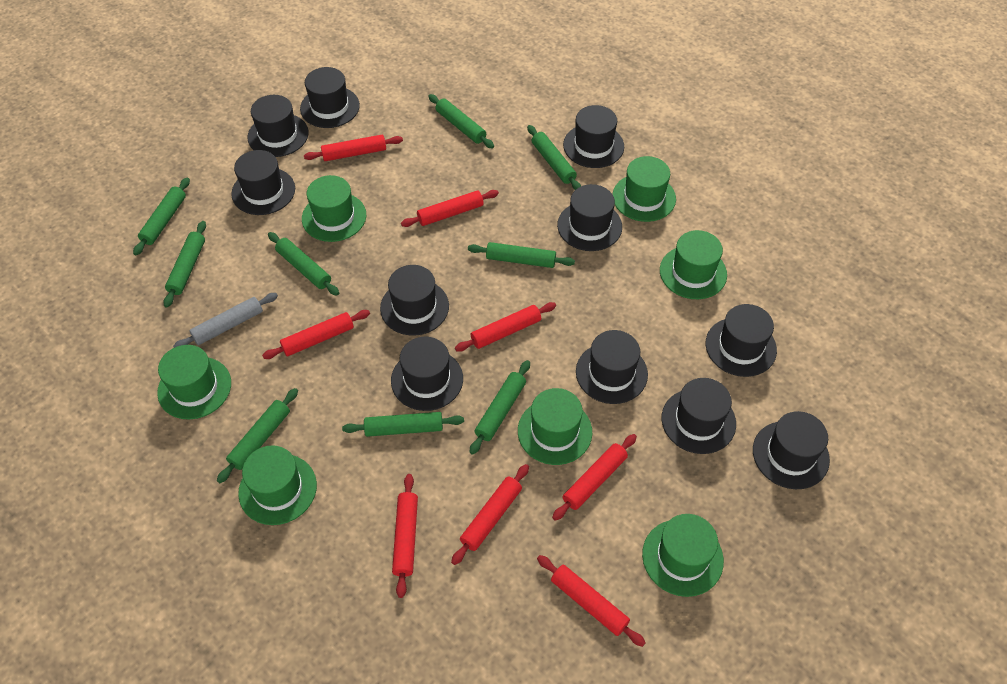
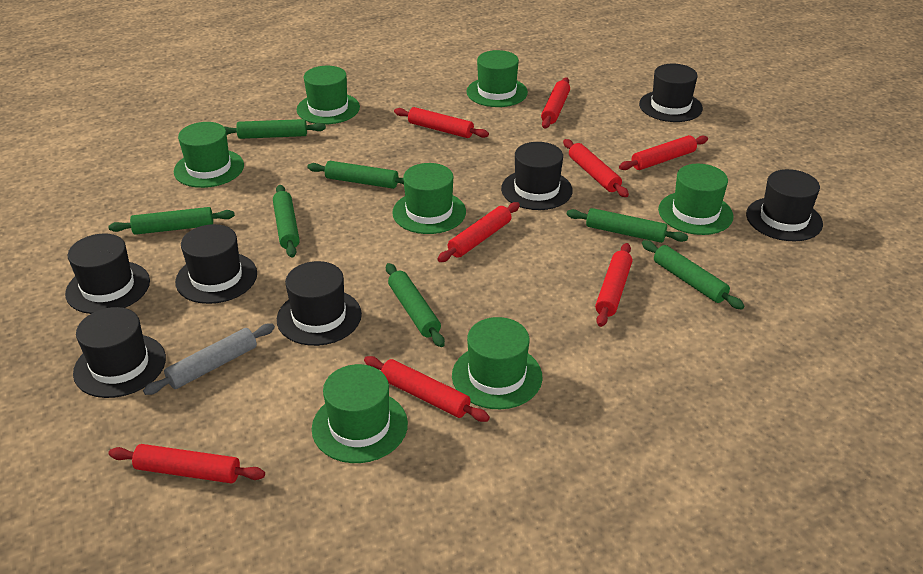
black hat: 11 -> 7
green rolling pin: 9 -> 7

